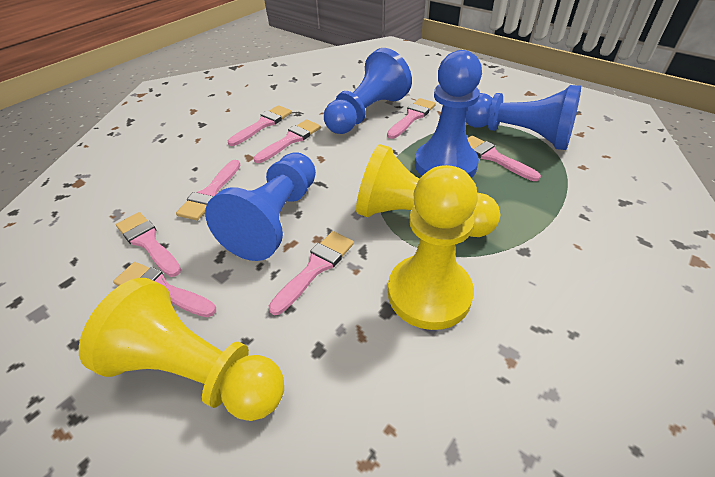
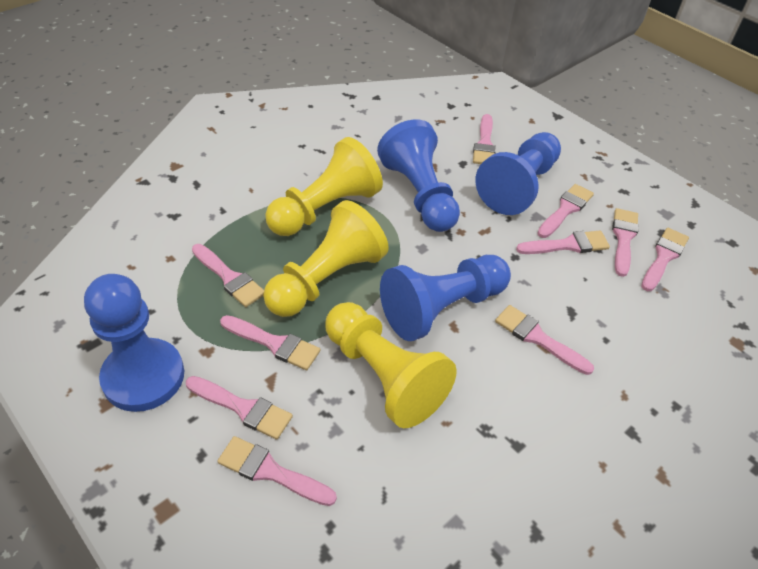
pink brush: 8 -> 10

